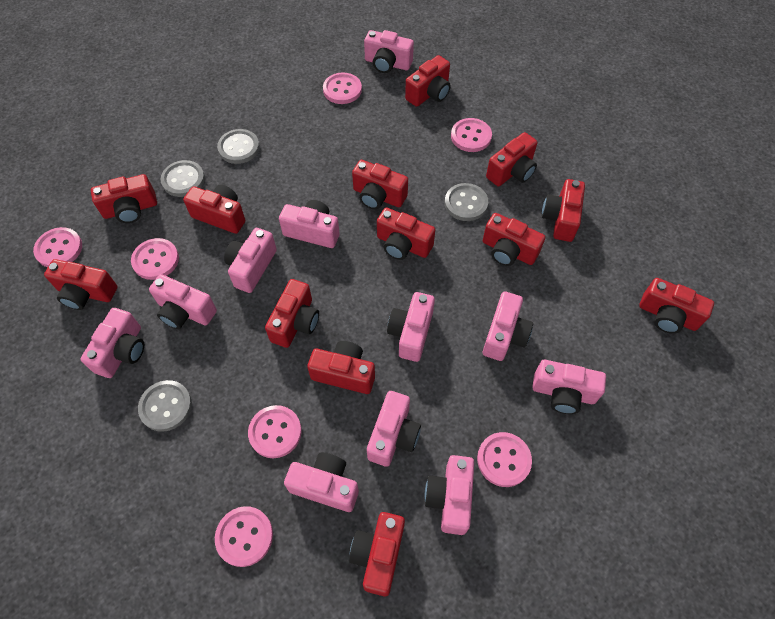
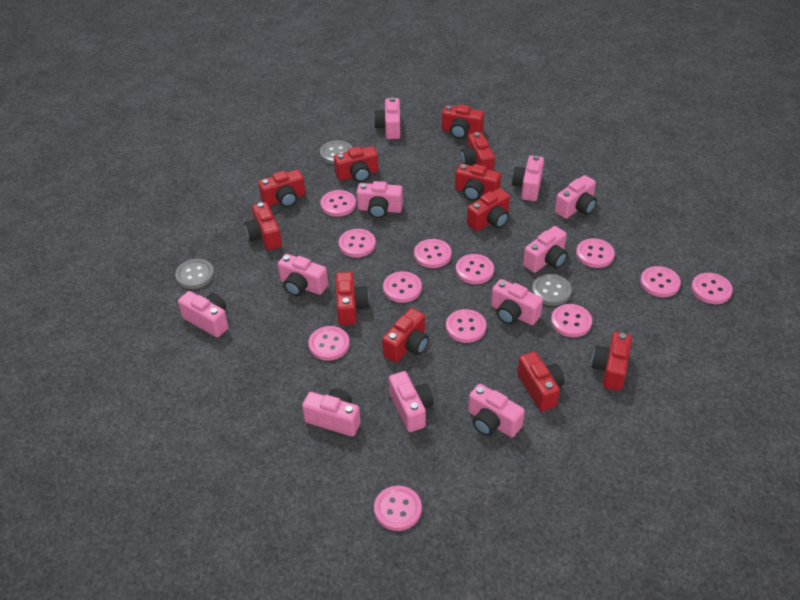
grey button: 4 -> 3
pink button: 7 -> 12
red camera: 13 -> 11

